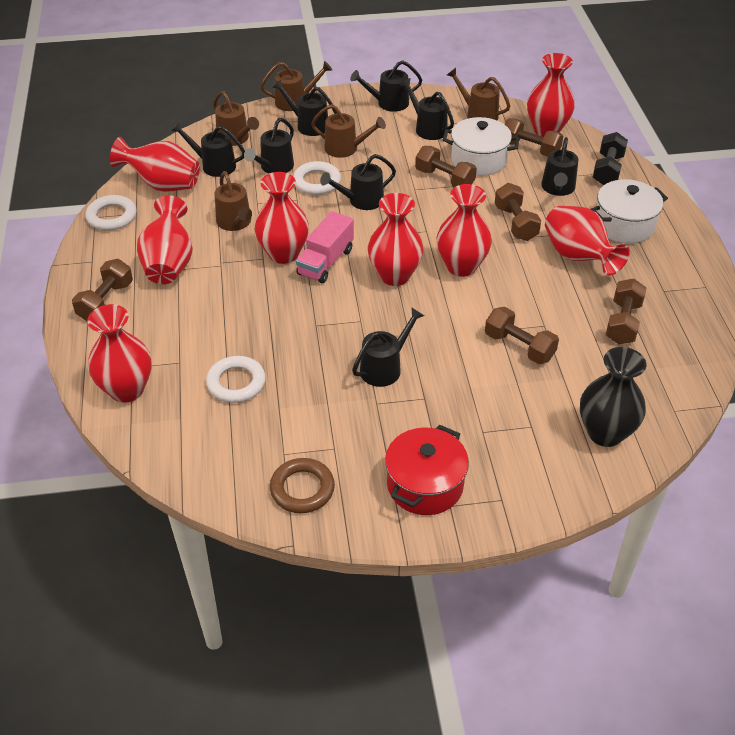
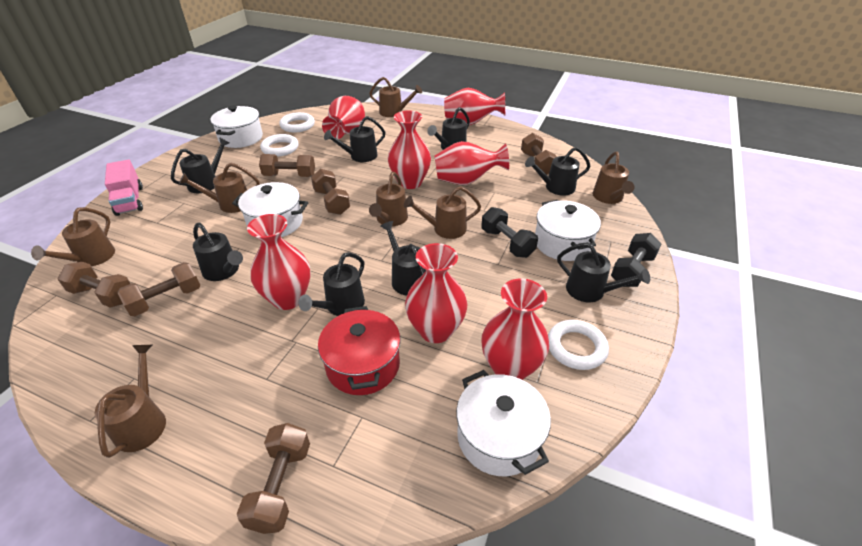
black dumbbell: 1 -> 2
black vase: 1 -> 0
brown ring: 1 -> 0
brown watering can: 5 -> 7
red vase: 8 -> 7
white pot: 2 -> 4

